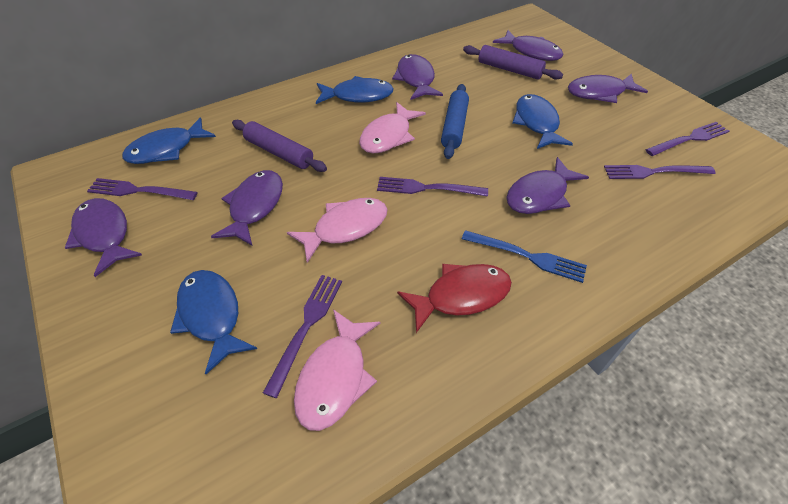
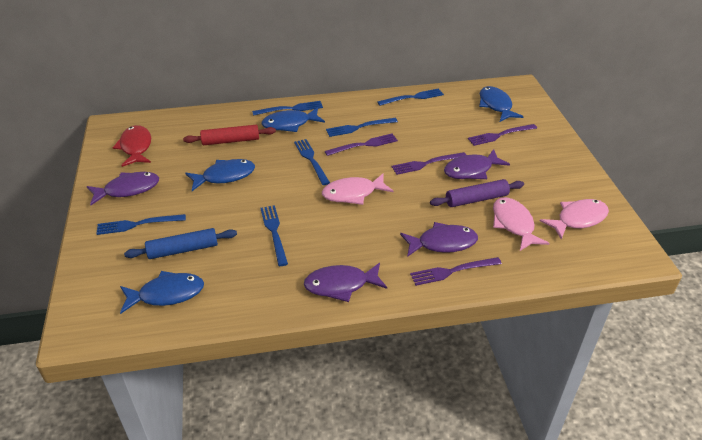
blue fork: 1 -> 6
purple fish: 6 -> 4
purple fork: 5 -> 4
purple rolling pin: 2 -> 1
red rolling pin: 0 -> 1

